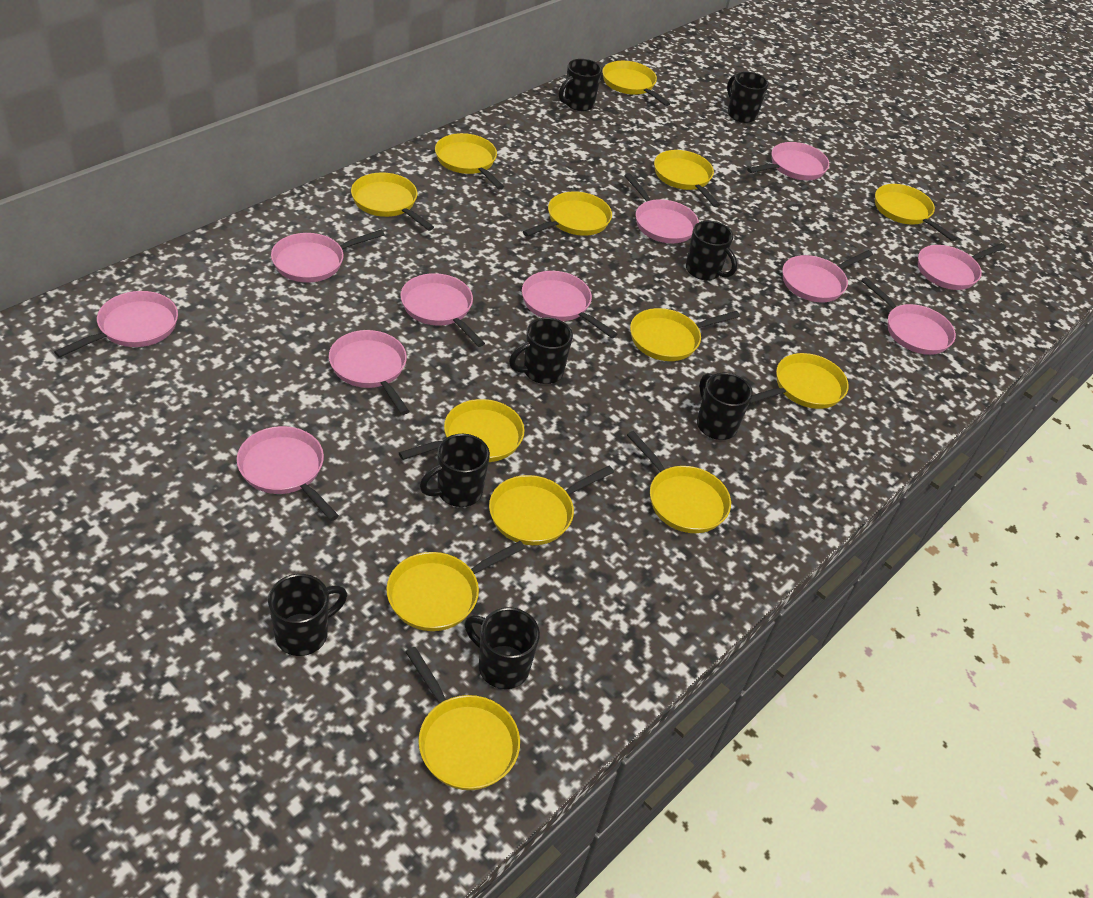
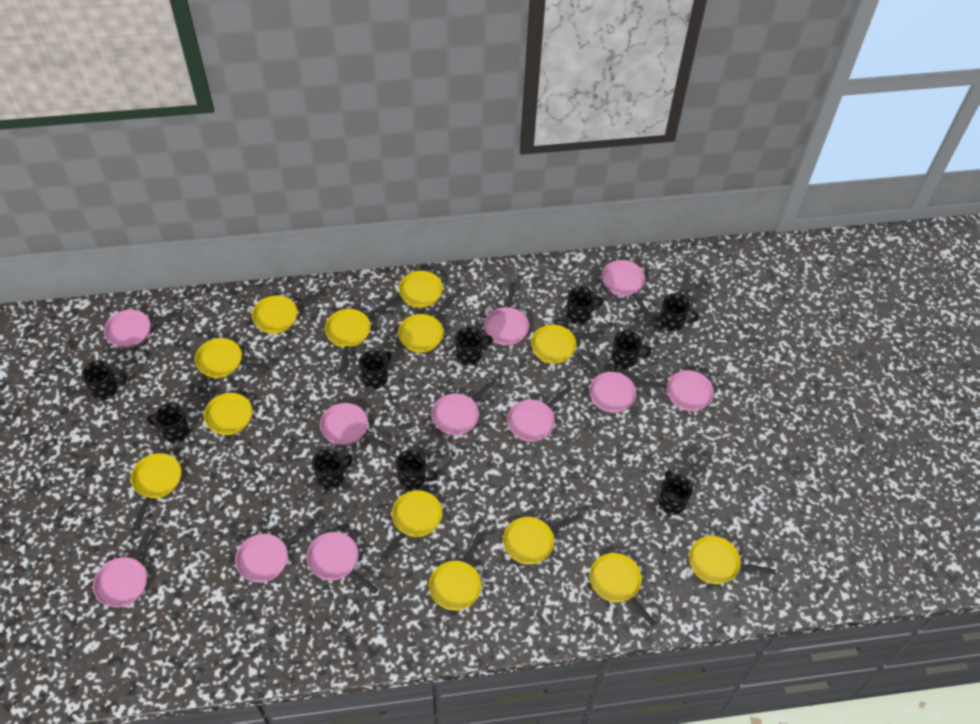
black mug: 8 -> 10

